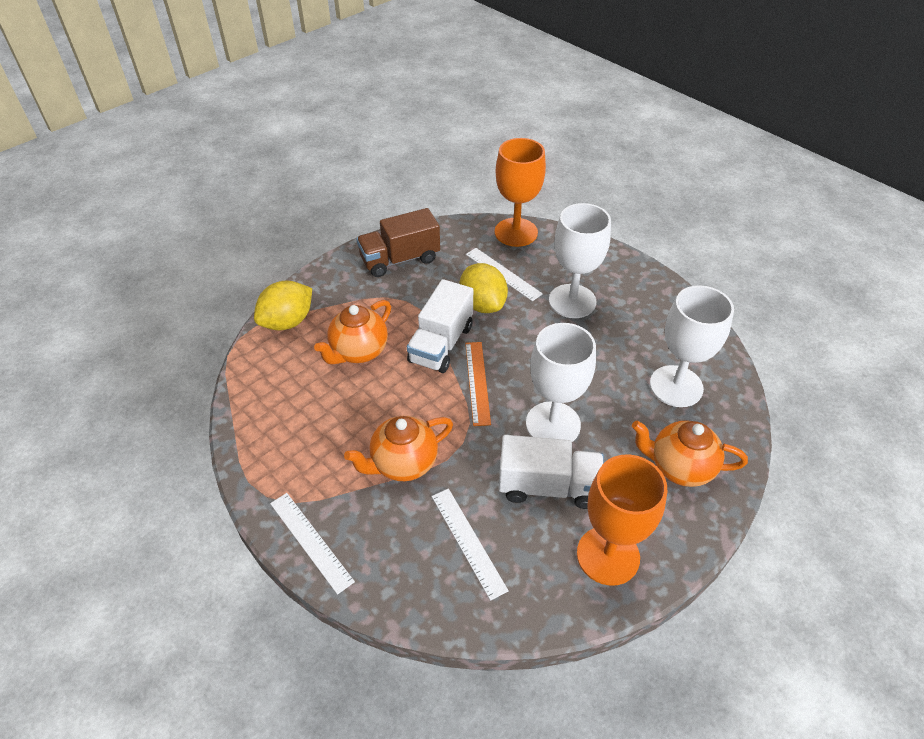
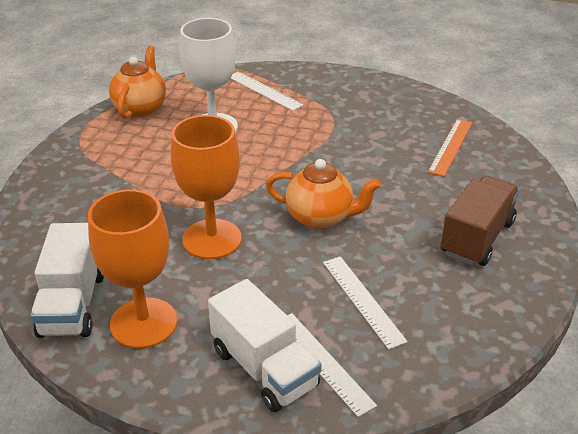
orange teapot: 3 -> 2
white goblet: 3 -> 1
yellow lemon: 2 -> 0

